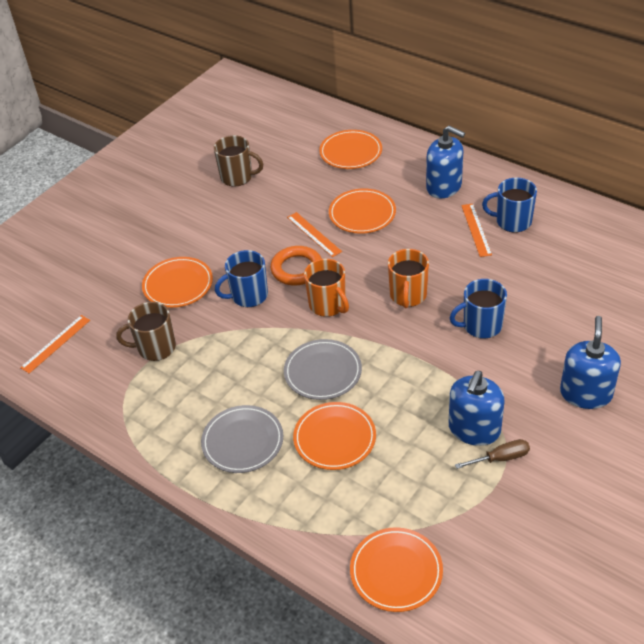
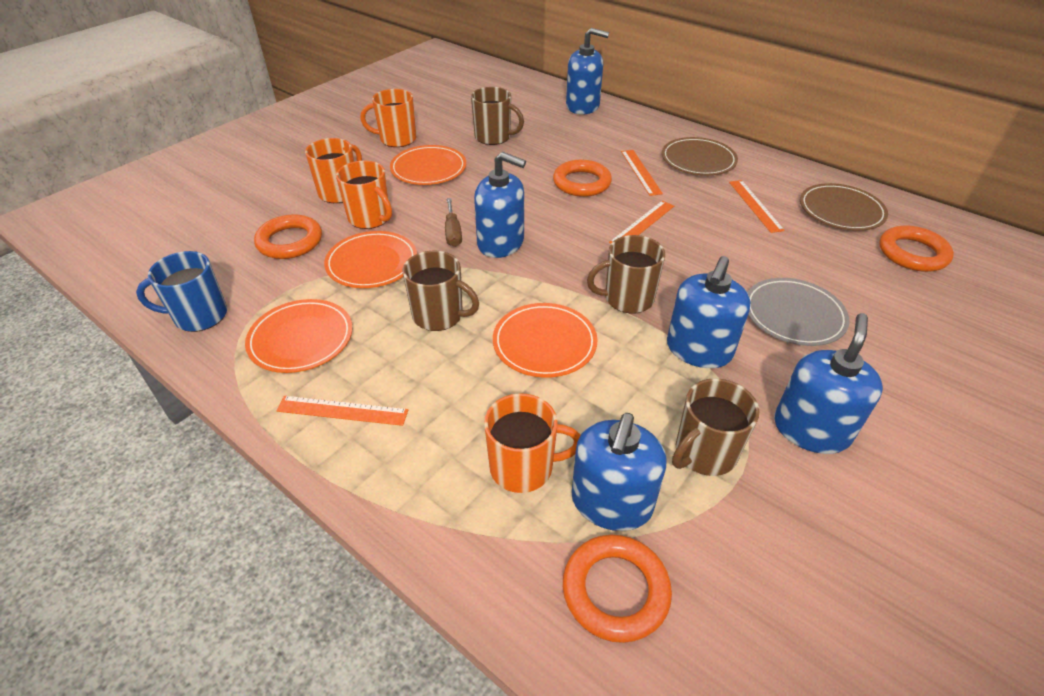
blue mug: 3 -> 1
blue soap dispenser: 3 -> 5
brown mug: 2 -> 4
brown plate: 0 -> 2
grey plate: 2 -> 1
orange mug: 2 -> 4
orange plate: 5 -> 4
orange ring: 1 -> 4
orange ruler: 3 -> 4

